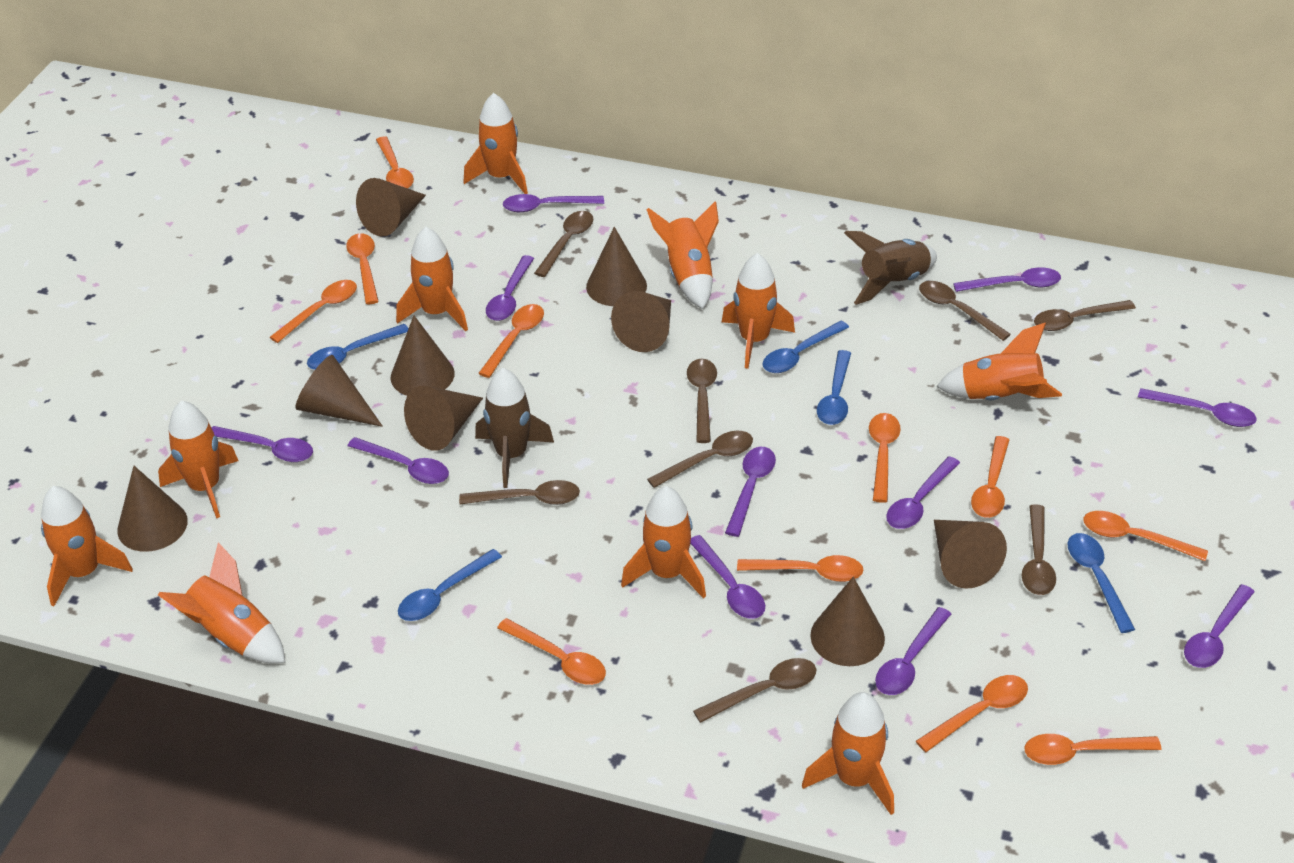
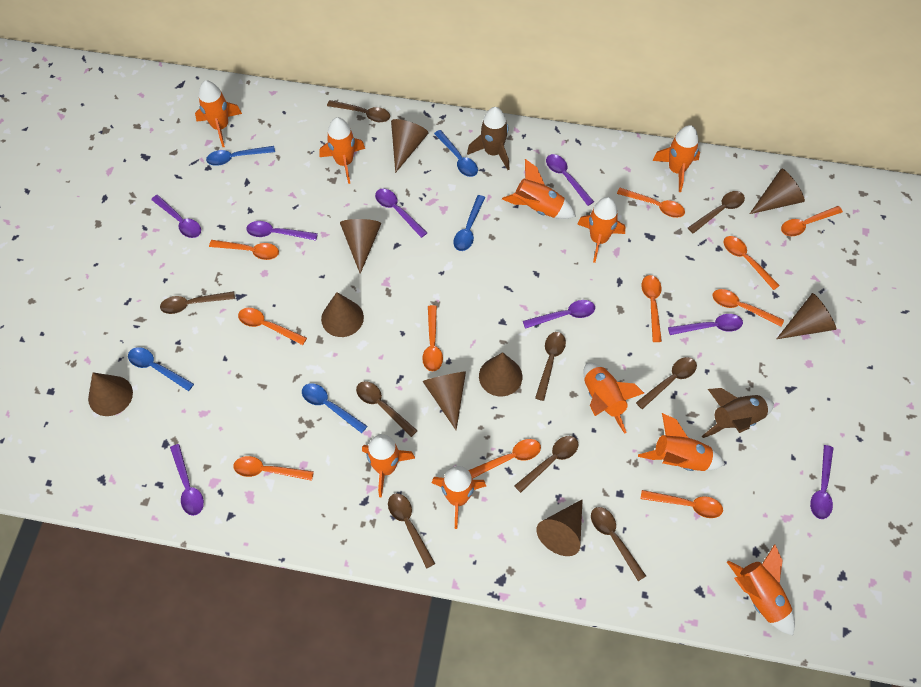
brown spoon: 8 -> 9
purple spoon: 11 -> 8

